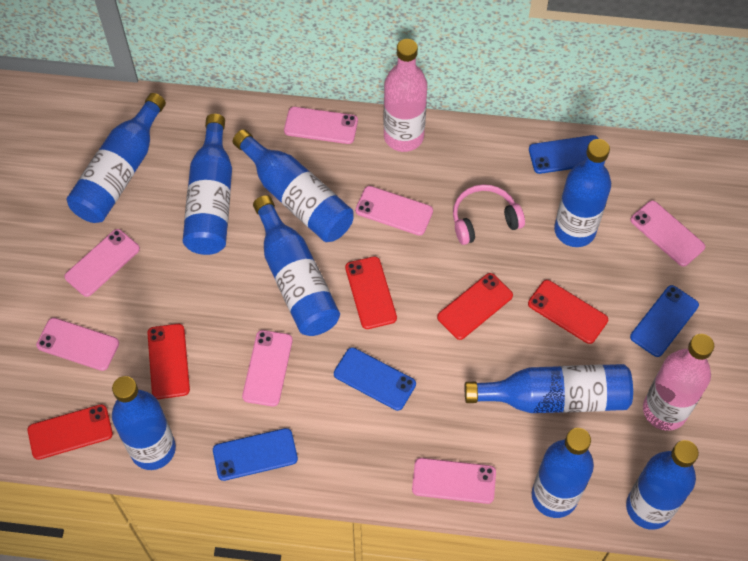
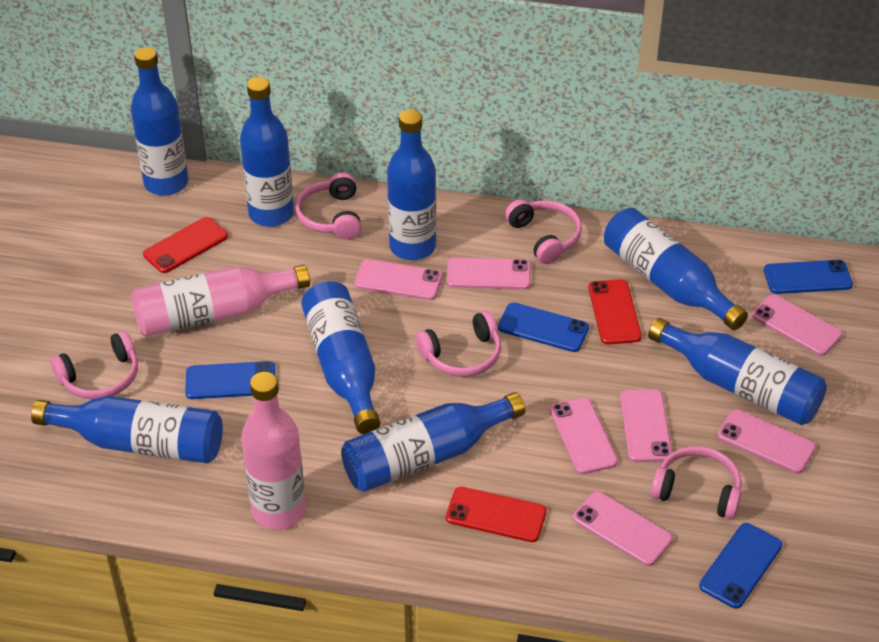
blue bottle: 9 -> 8
pink headphones: 1 -> 5
red phone: 5 -> 3

